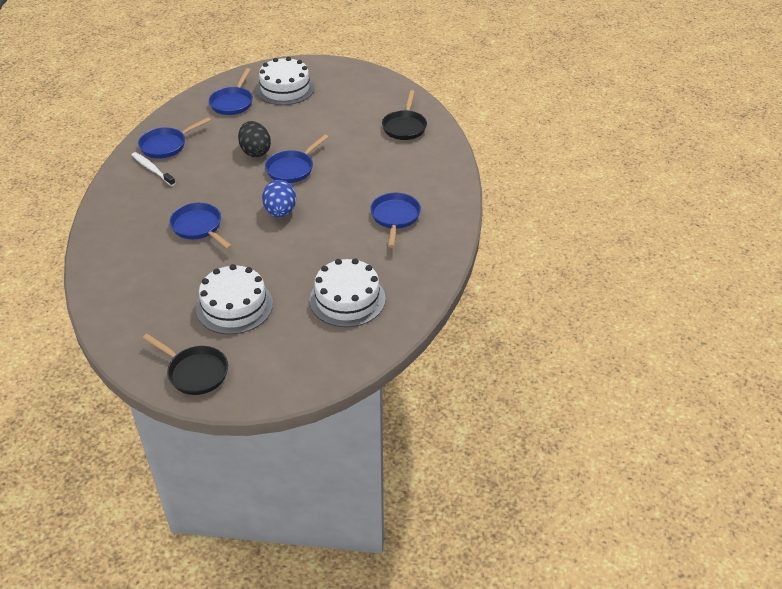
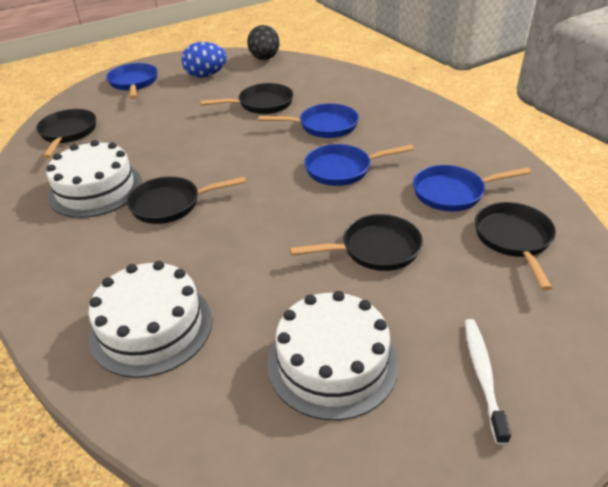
black pan: 2 -> 5
blue pan: 5 -> 4

